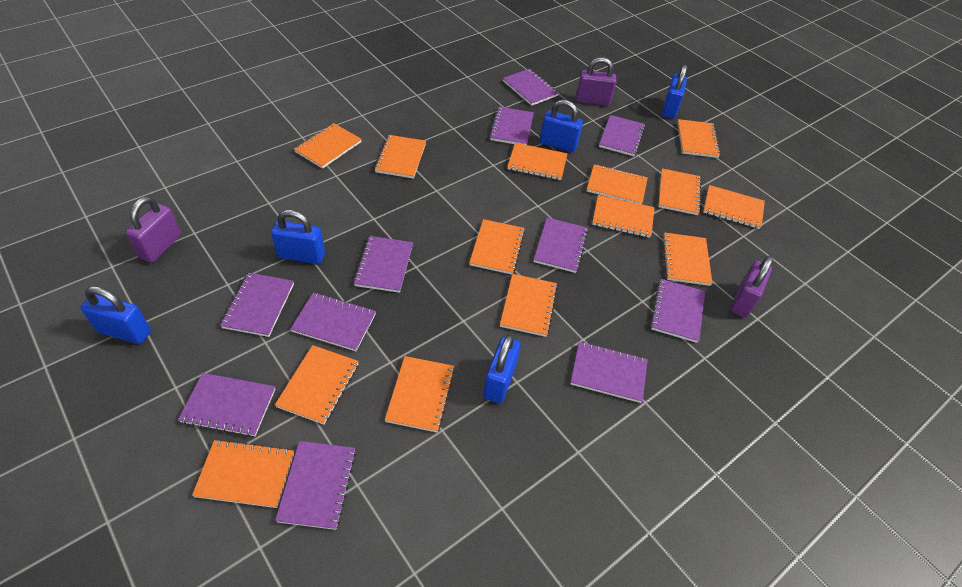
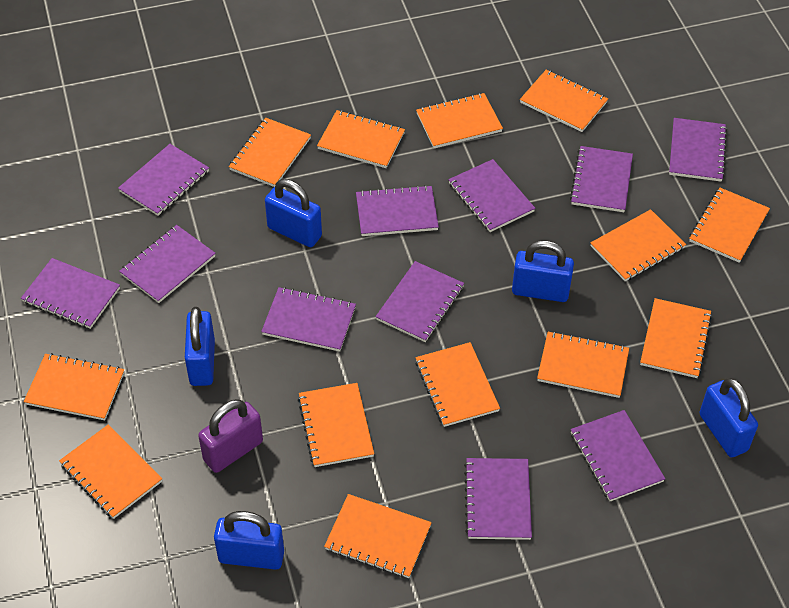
orange notebook: 14 -> 13
purple padlock: 3 -> 1

